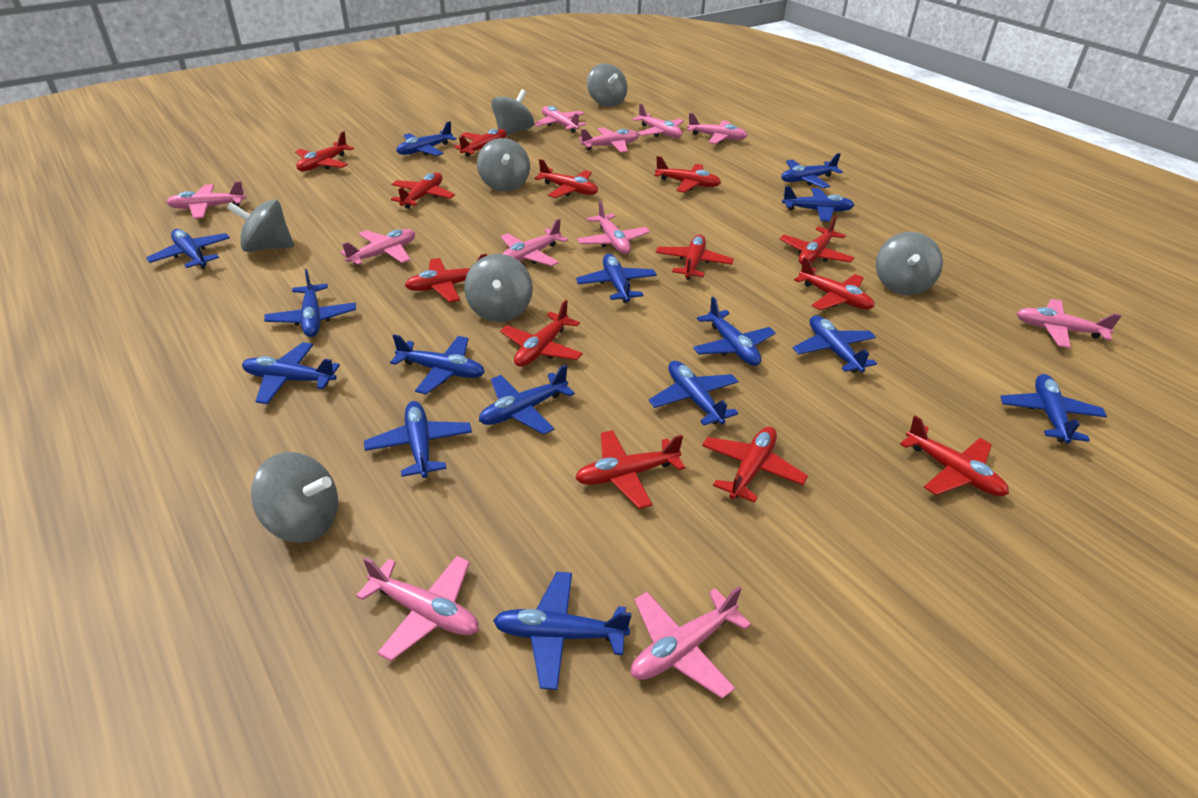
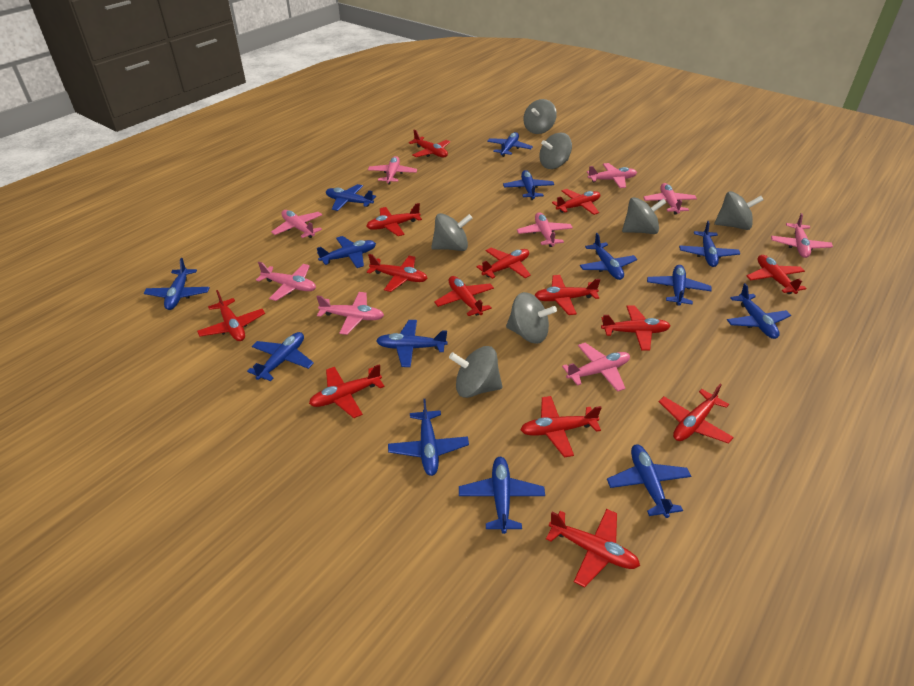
blue plane: 15 -> 14
pink plane: 11 -> 9
red plane: 13 -> 14

